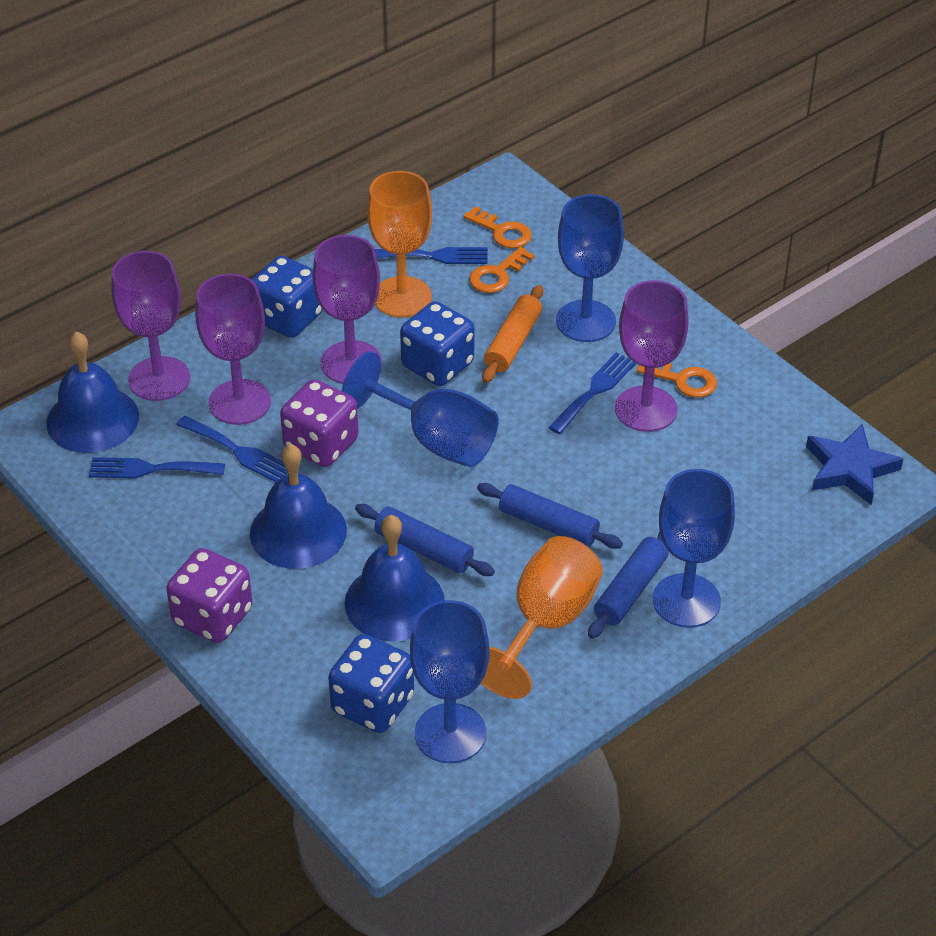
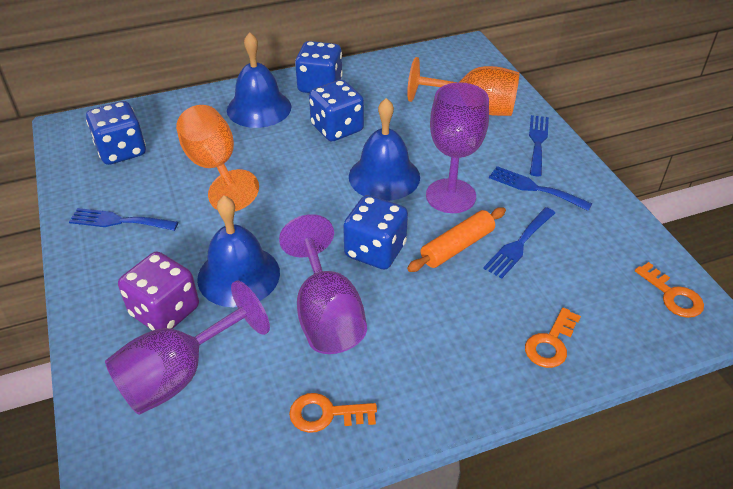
blue dice: 3 -> 4
blue goblet: 4 -> 0
blue rolling pin: 3 -> 0
blue star: 1 -> 0
purple dice: 2 -> 1
purple goblet: 4 -> 3

